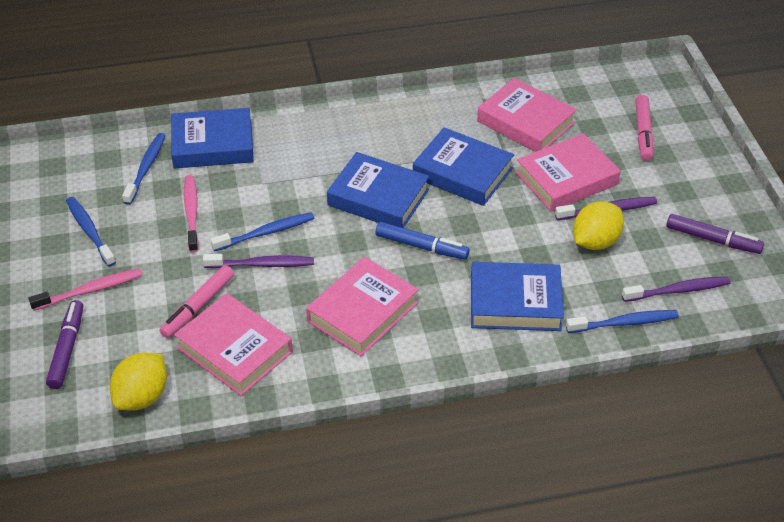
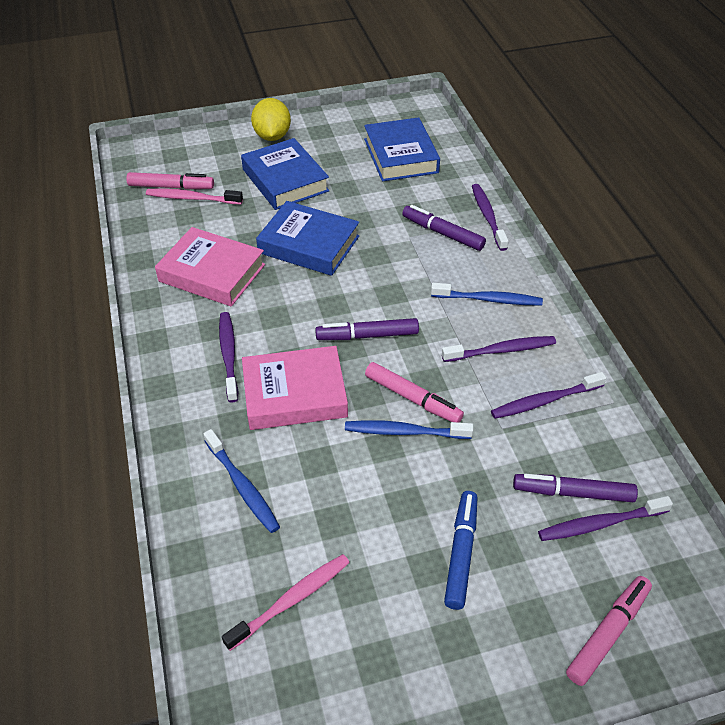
blue book: 4 -> 3
blue toothbrush: 4 -> 3
pink book: 4 -> 2
pink marker: 2 -> 3
purple marker: 2 -> 3
purple toothbrush: 3 -> 5
yellow lemon: 2 -> 1

